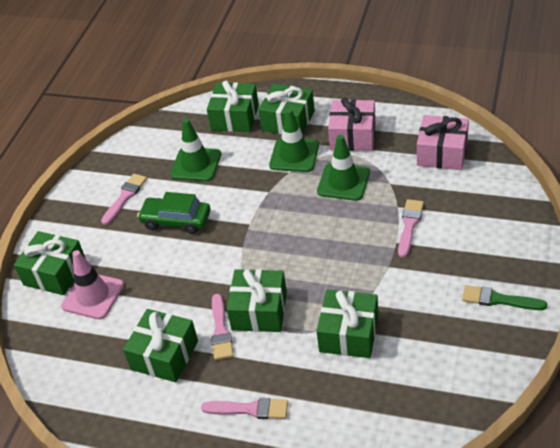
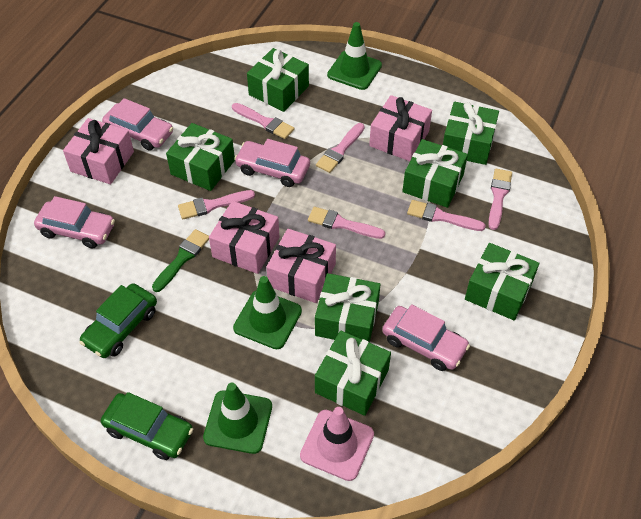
green car: 1 -> 2
green gift: 6 -> 7
pink brush: 4 -> 6
pink car: 0 -> 4
pink gift: 2 -> 4

